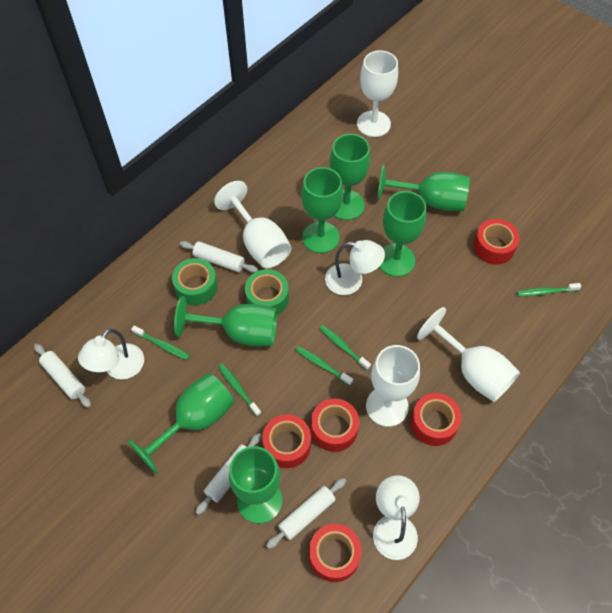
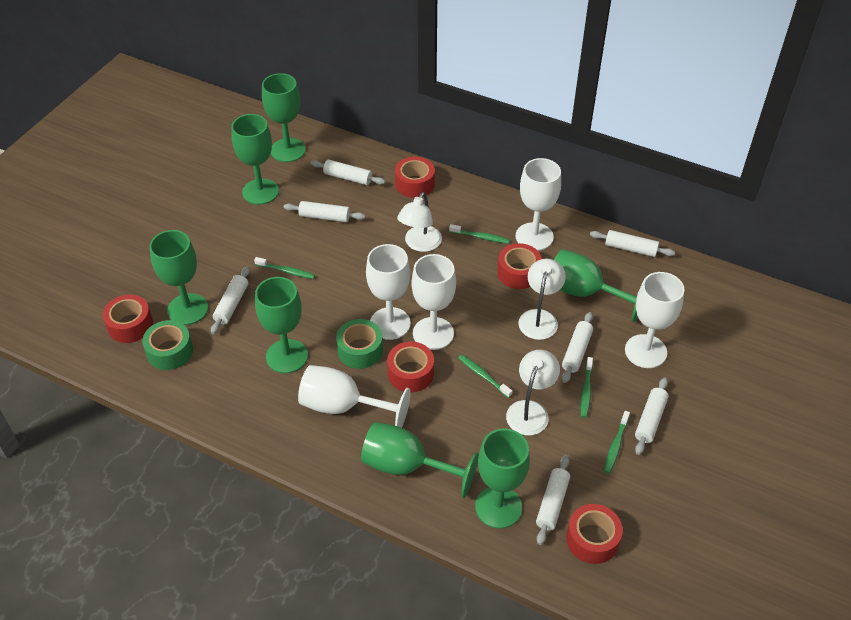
white goblet: 4 -> 5
white rolling pin: 4 -> 7

